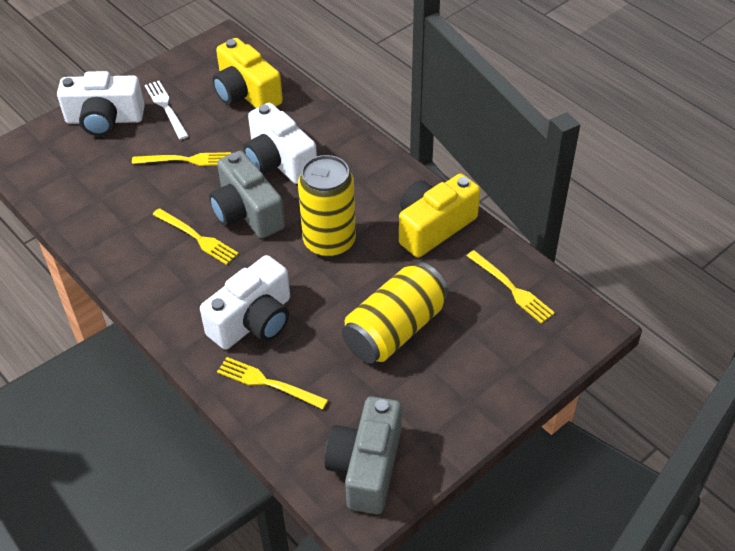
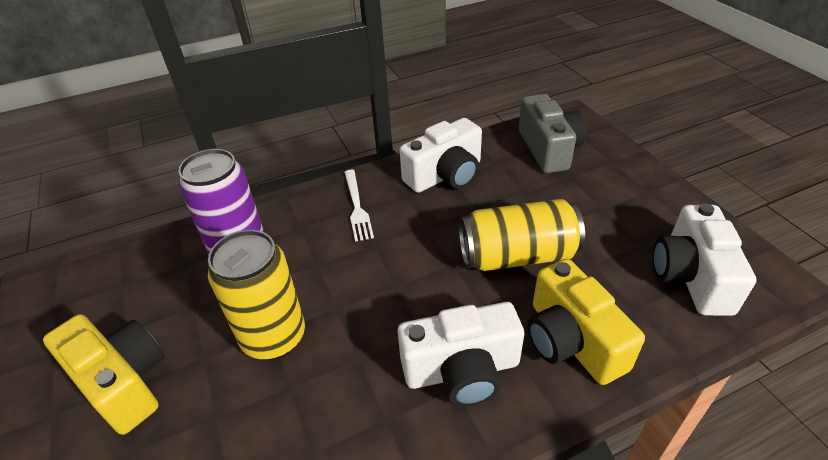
grey camera: 2 -> 1
purple can: 0 -> 1
yellow fork: 4 -> 0

